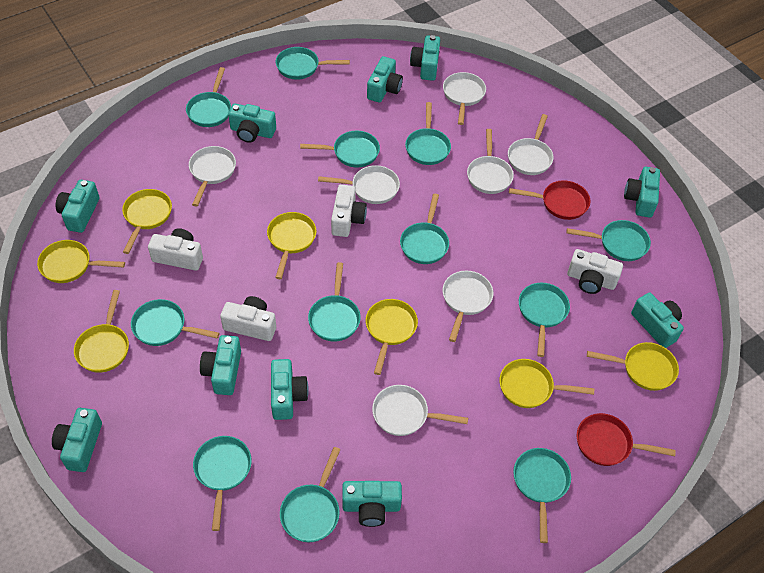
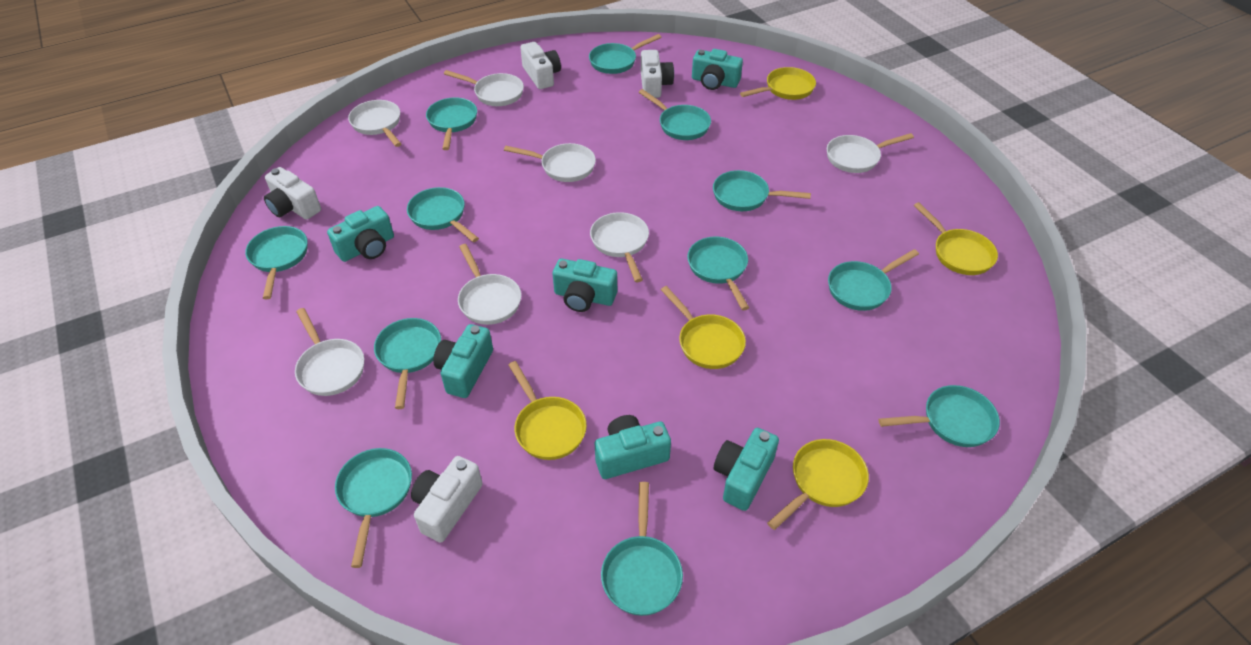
red pan: 2 -> 0
turquoise camera: 10 -> 6
yellow pan: 7 -> 5

